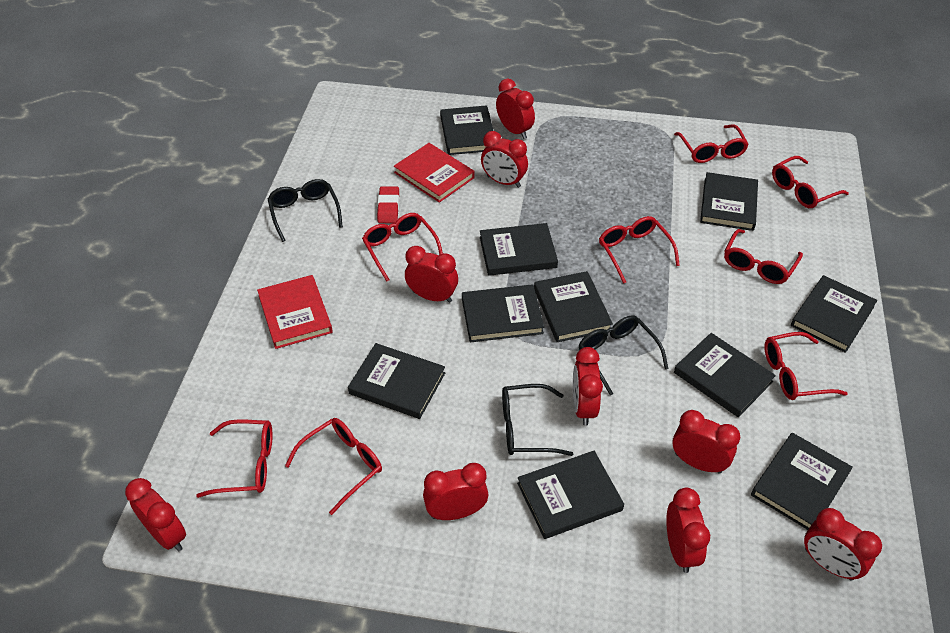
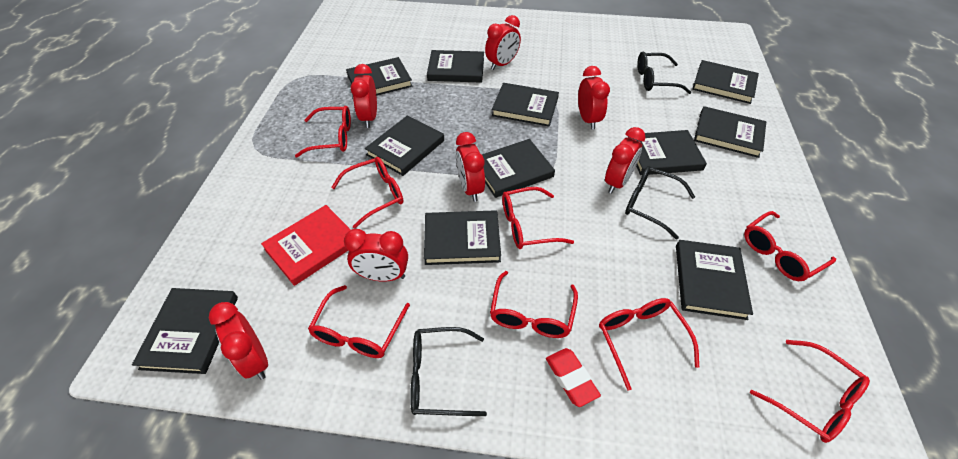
black book: 10 -> 11
red book: 2 -> 1
red clock: 9 -> 7

